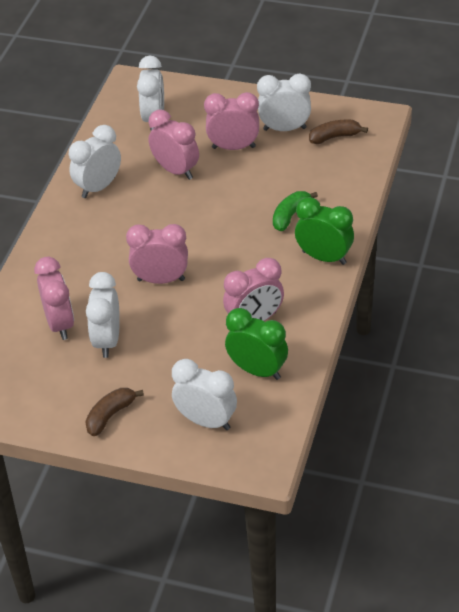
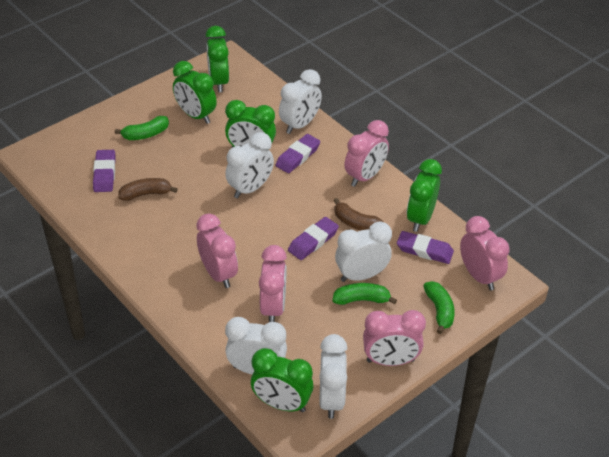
green banana: 1 -> 3
green clock: 2 -> 5
purple eraser: 0 -> 4

